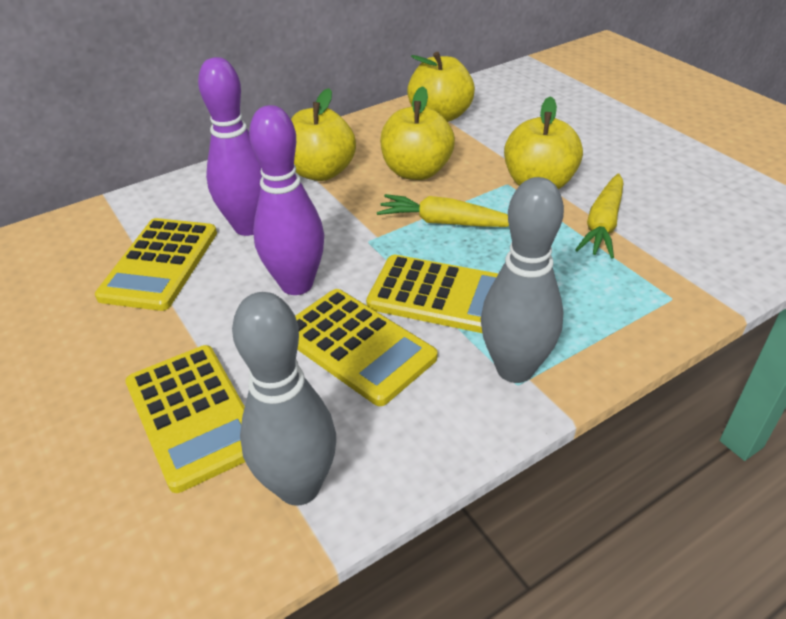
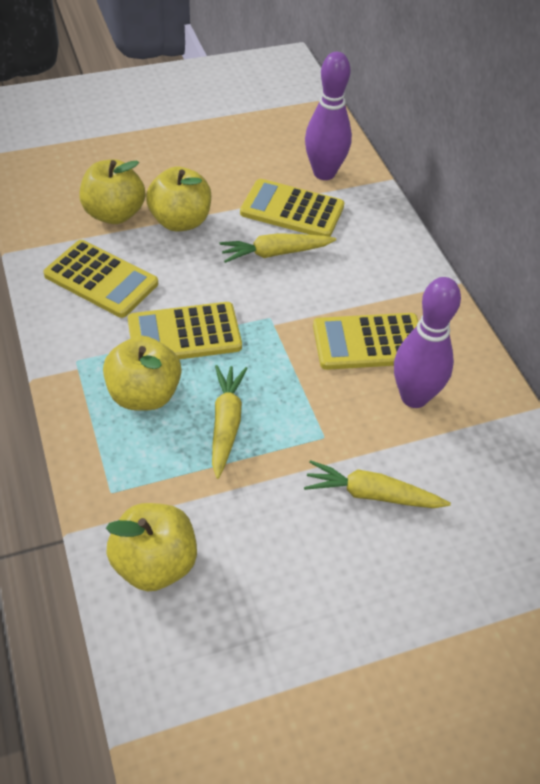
grey bowling pin: 2 -> 0
yellow carrot: 2 -> 3

